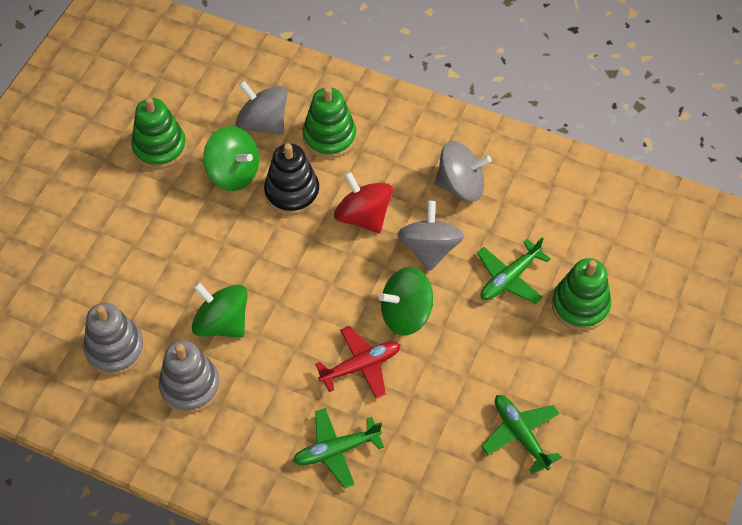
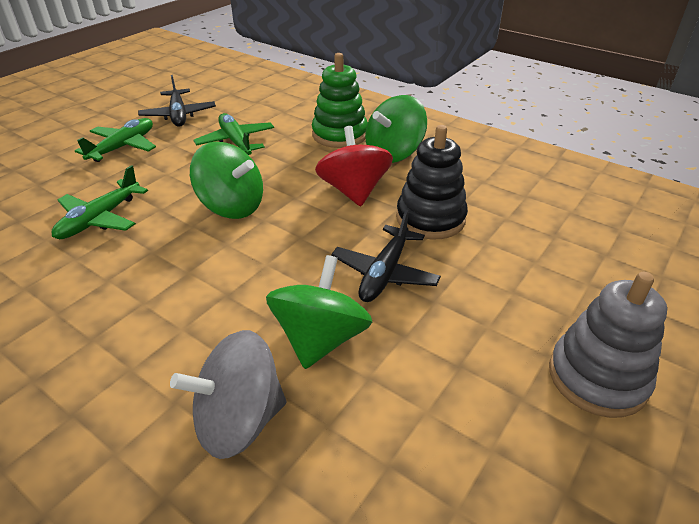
black plane: 0 -> 2
green stacking toy: 3 -> 1
grey spinning top: 3 -> 1
grey stacking toy: 2 -> 1
red plane: 1 -> 0

